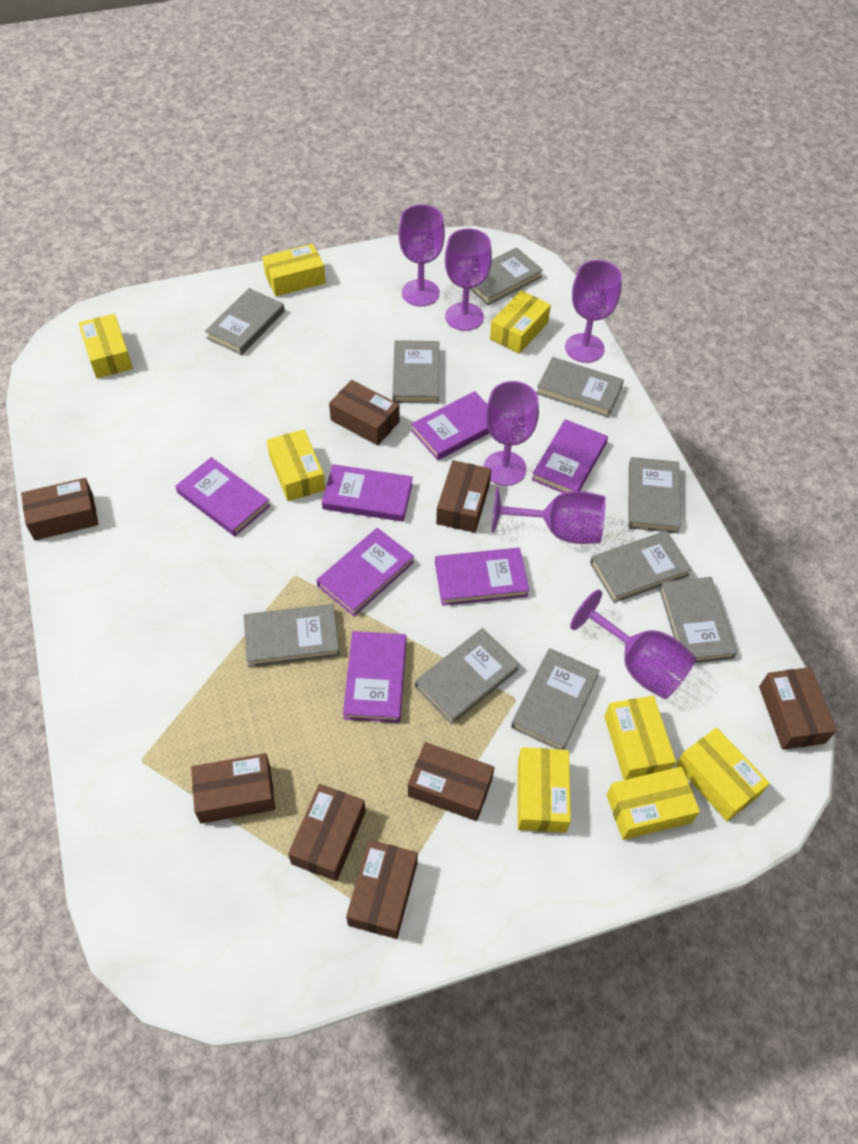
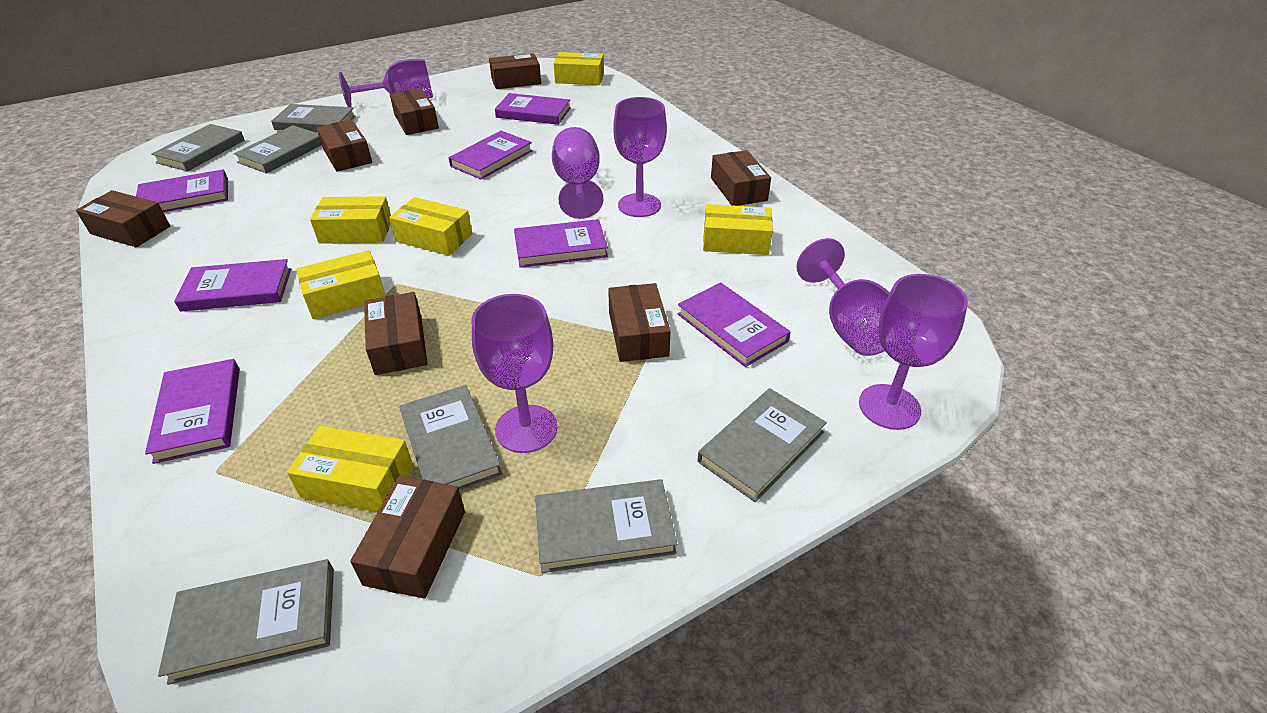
grey book: 10 -> 7
yellow box: 8 -> 6

